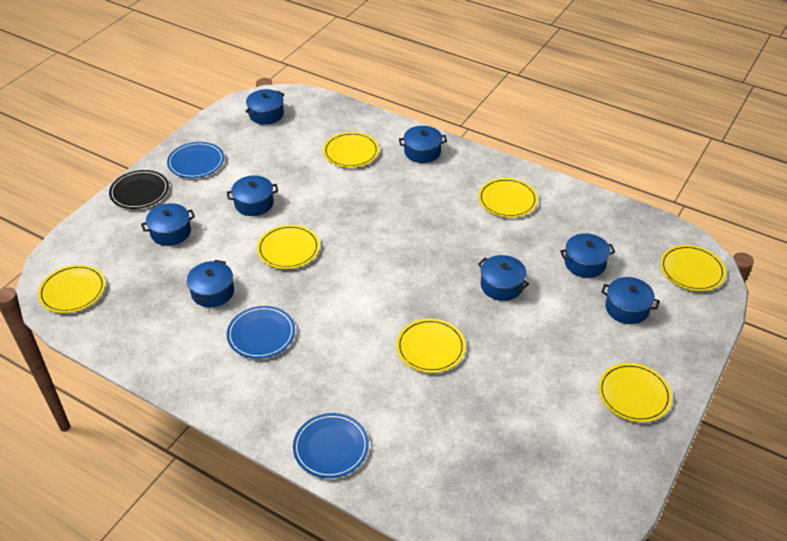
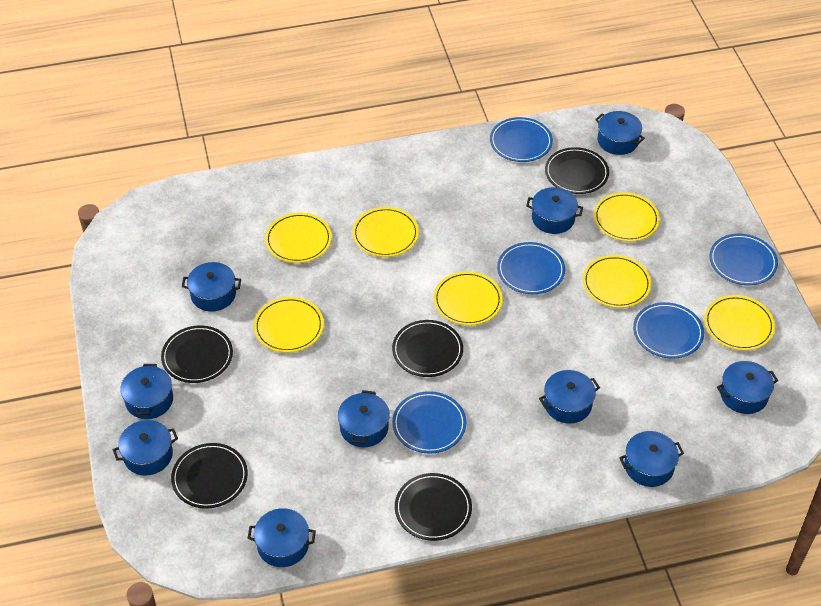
black plate: 1 -> 5
blue plate: 3 -> 5
blue pot: 8 -> 10

